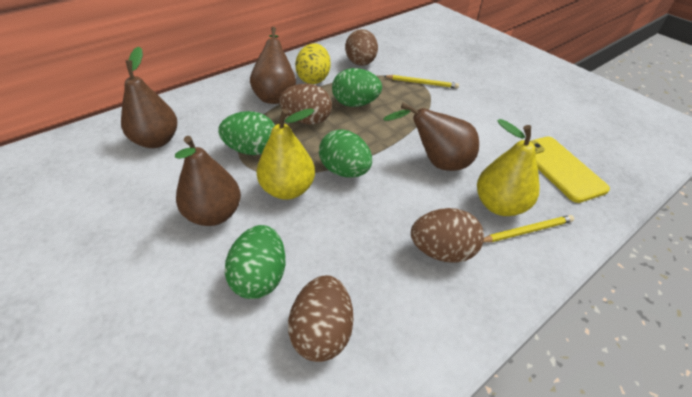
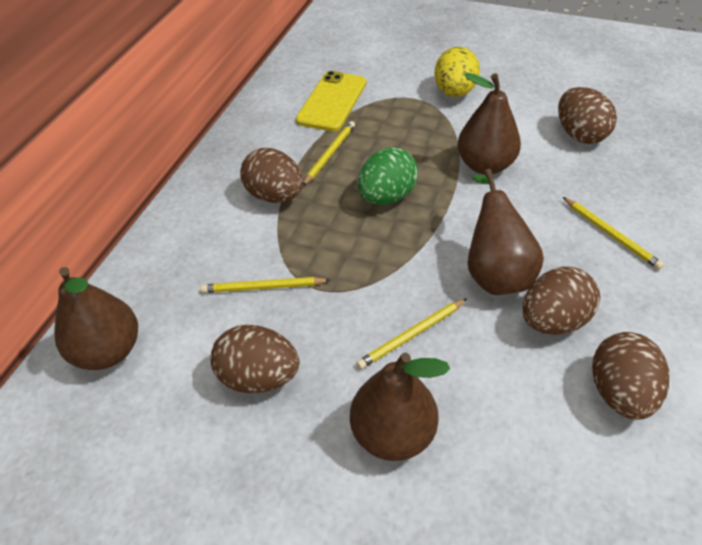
brown egg: 4 -> 5
green egg: 4 -> 1
yellow pear: 2 -> 0
yellow pencil: 2 -> 4

